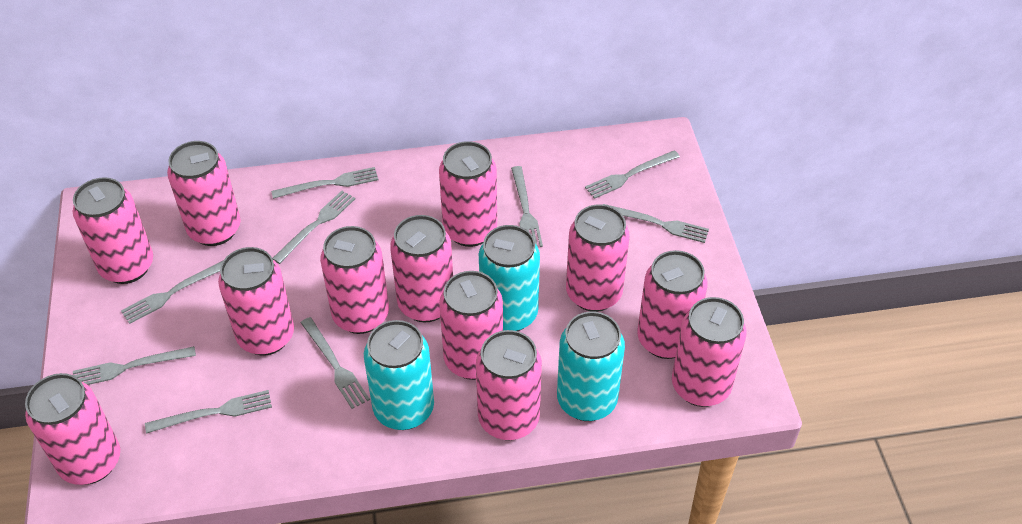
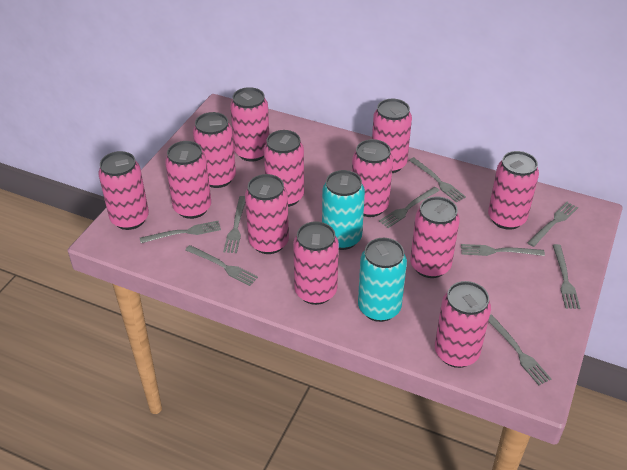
turquoise can: 3 -> 2

